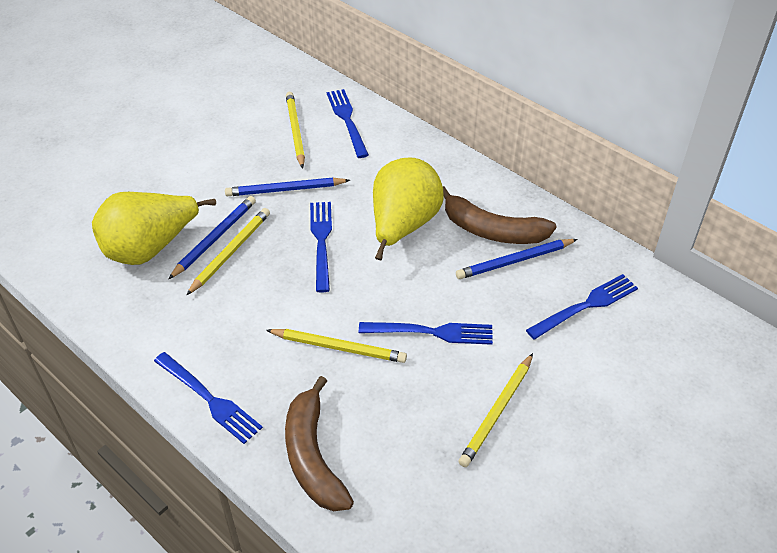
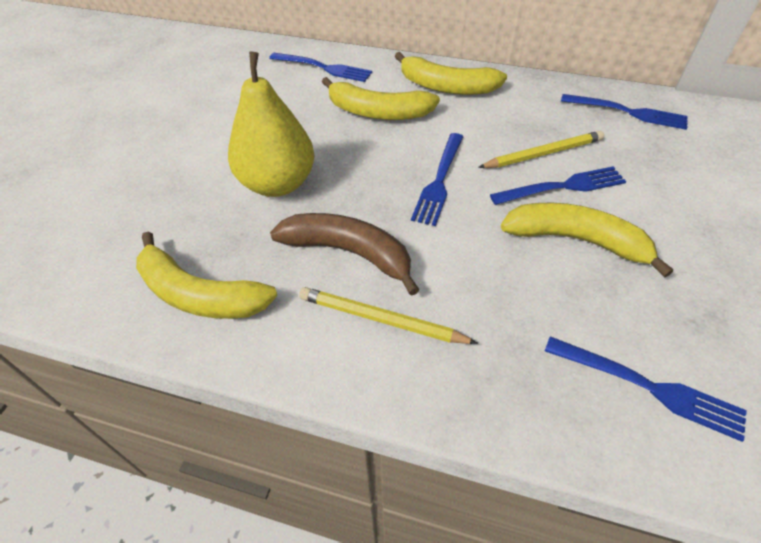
blue pencil: 3 -> 0
brown banana: 2 -> 1
yellow banana: 0 -> 4
yellow pear: 2 -> 1
yellow pencil: 4 -> 2

